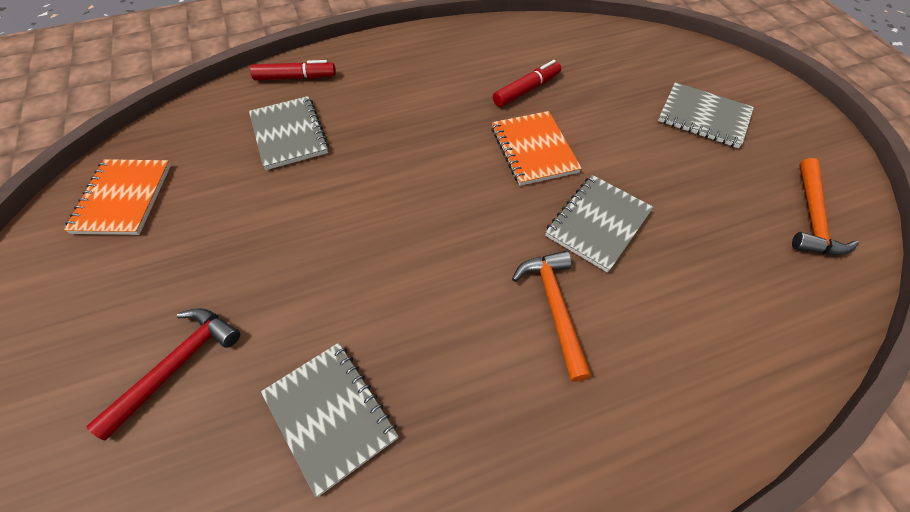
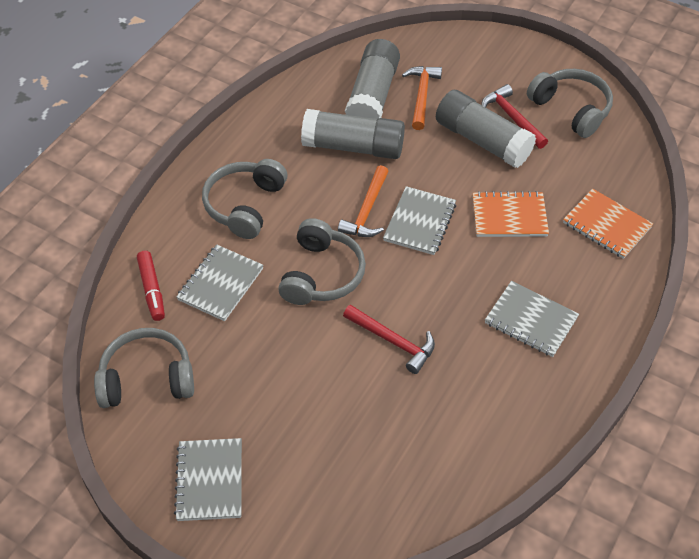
grey glue stick: 0 -> 3
grey headphones: 0 -> 4
red hammer: 1 -> 2
red marker: 2 -> 1

